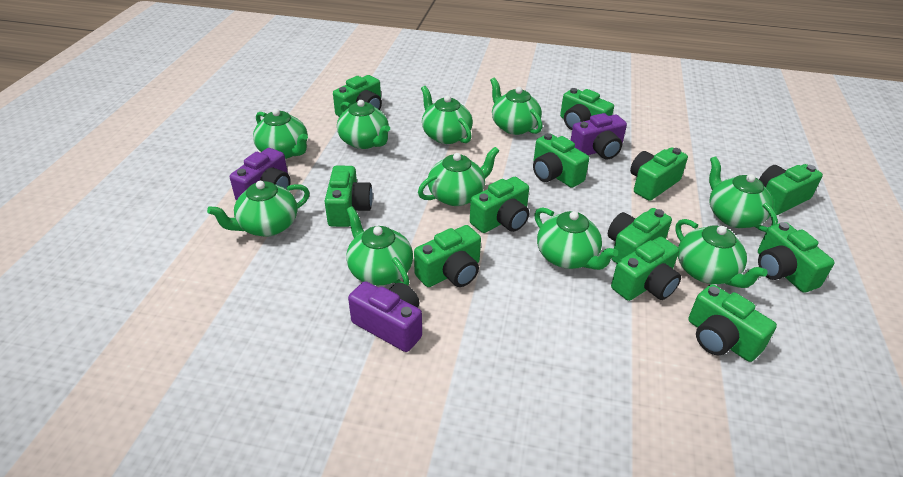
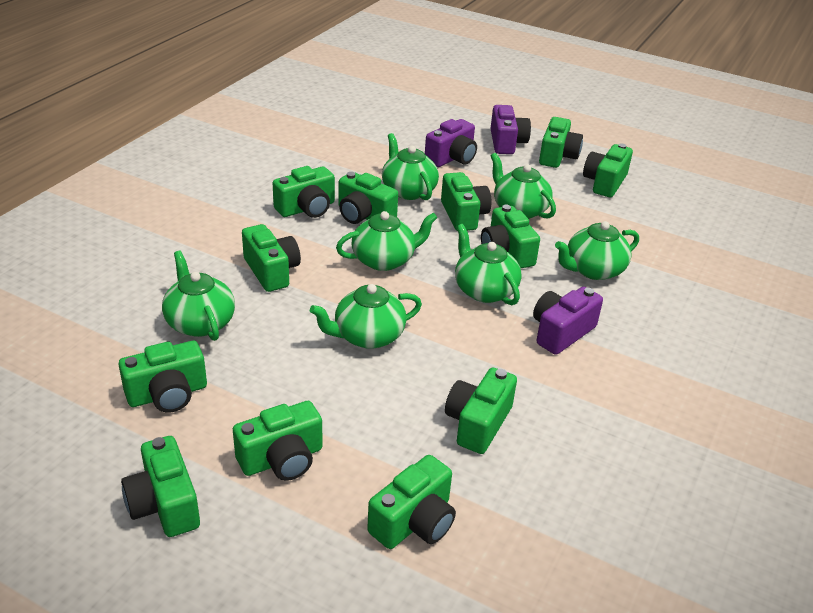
green teapot: 10 -> 7

